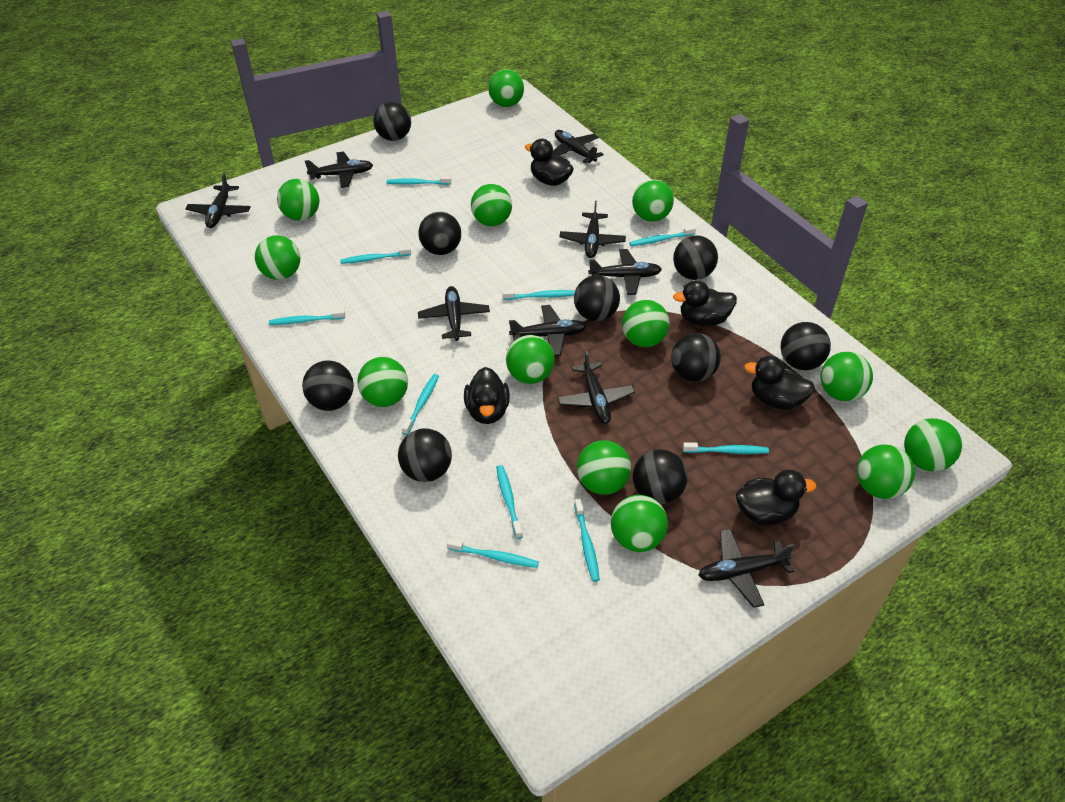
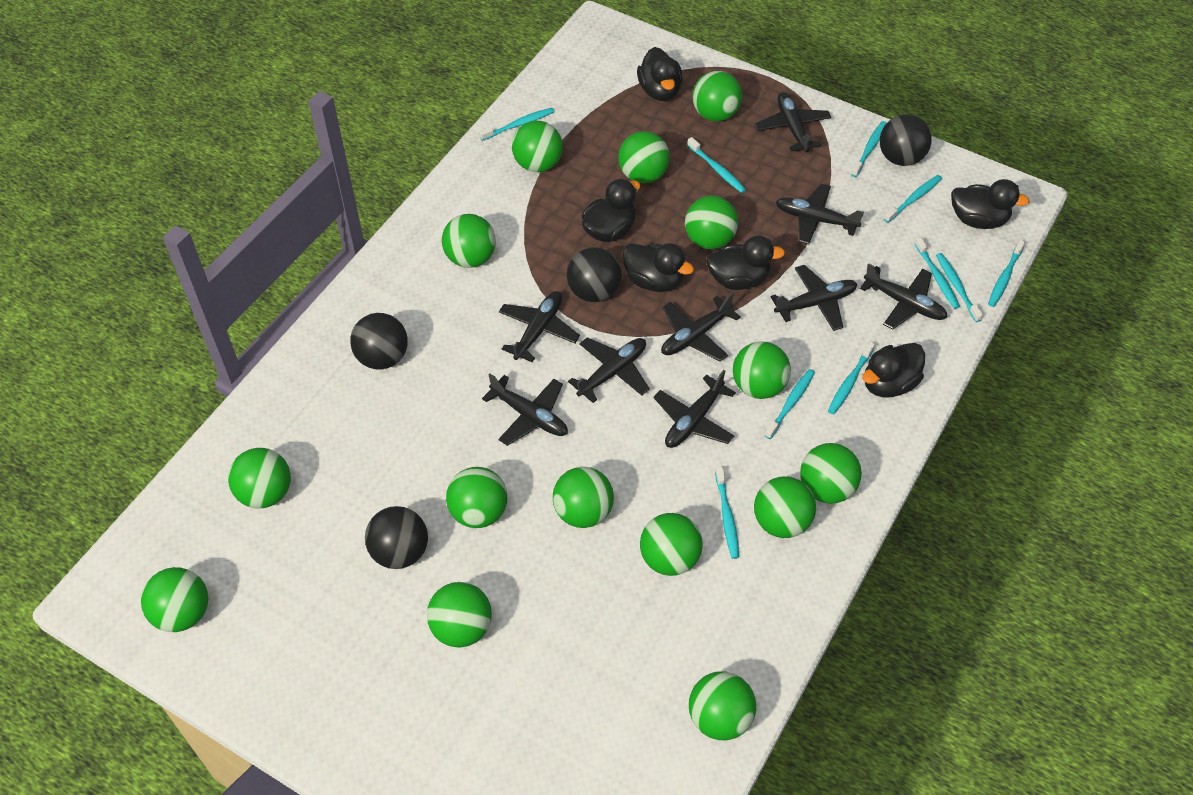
black ball: 9 -> 4
black duck: 5 -> 6
green ball: 13 -> 15

